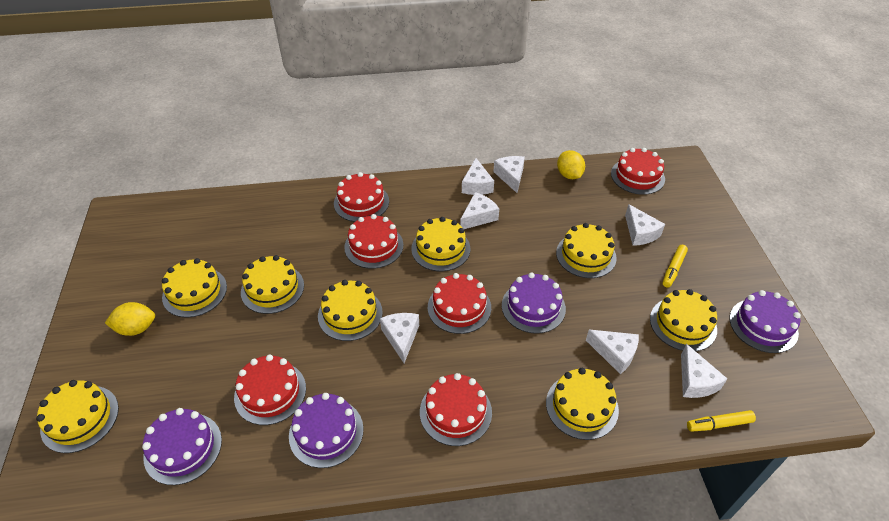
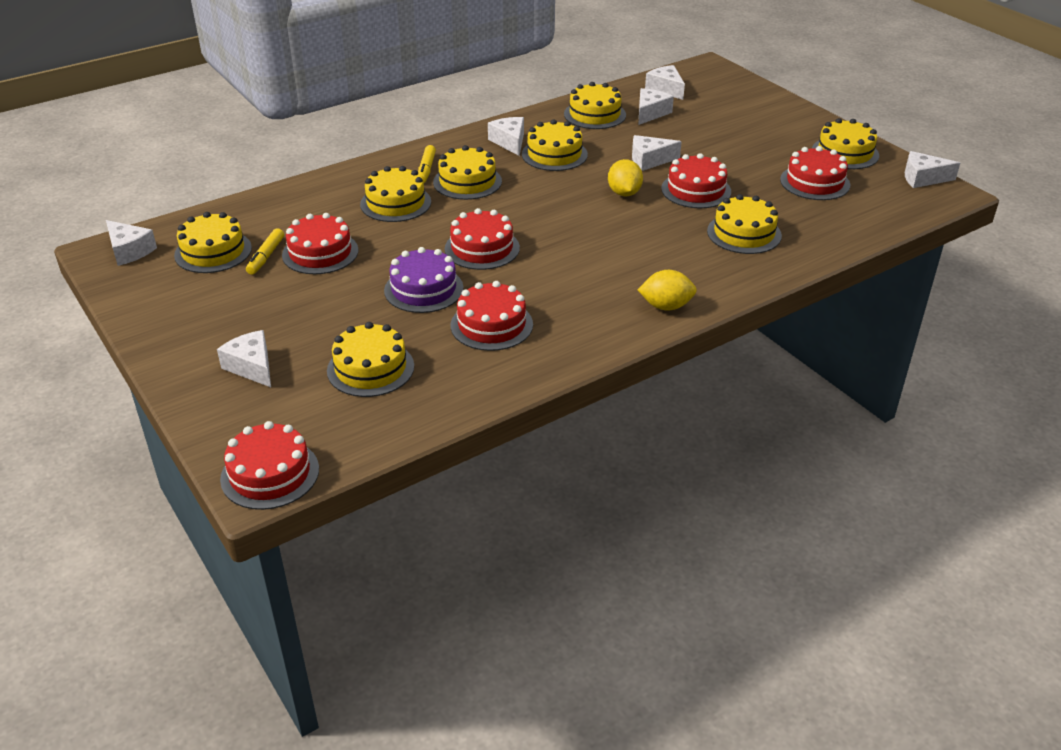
purple cake: 4 -> 1

